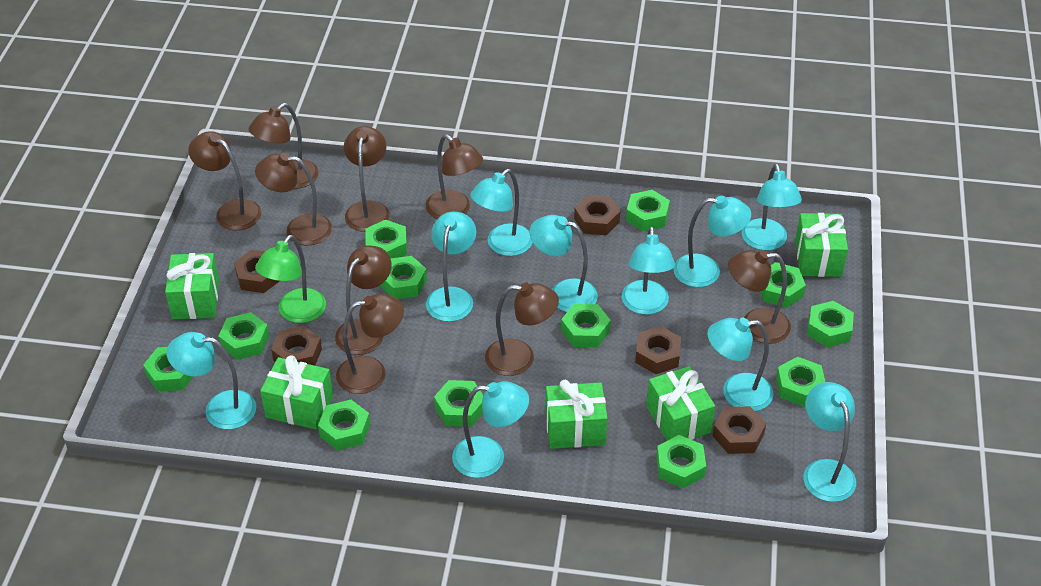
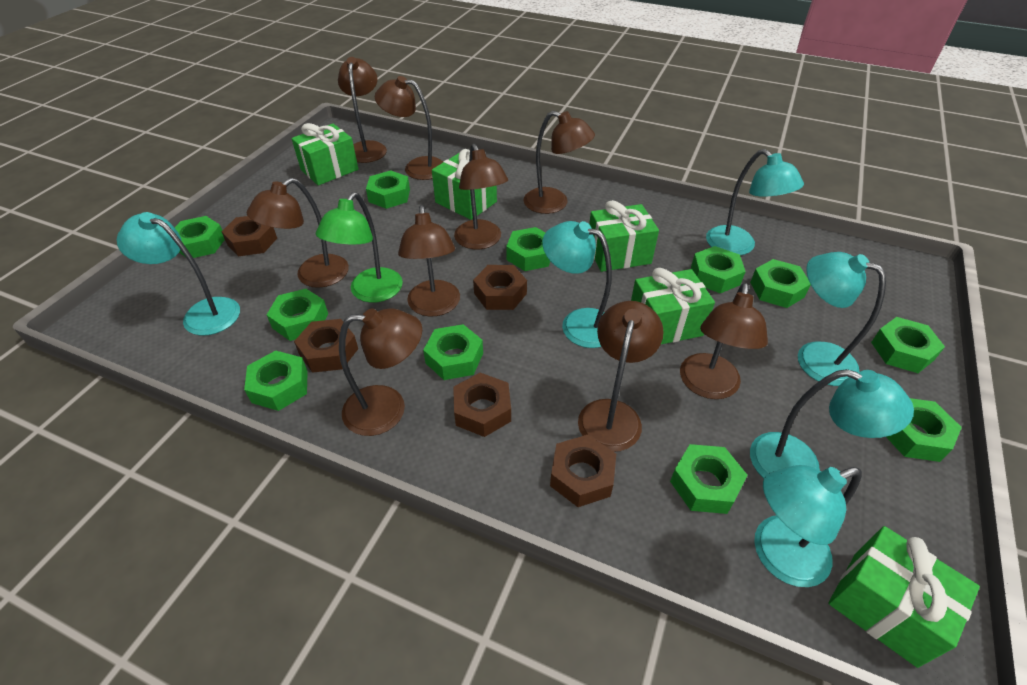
green nut: 12 -> 11
turquoise lamp: 10 -> 6

